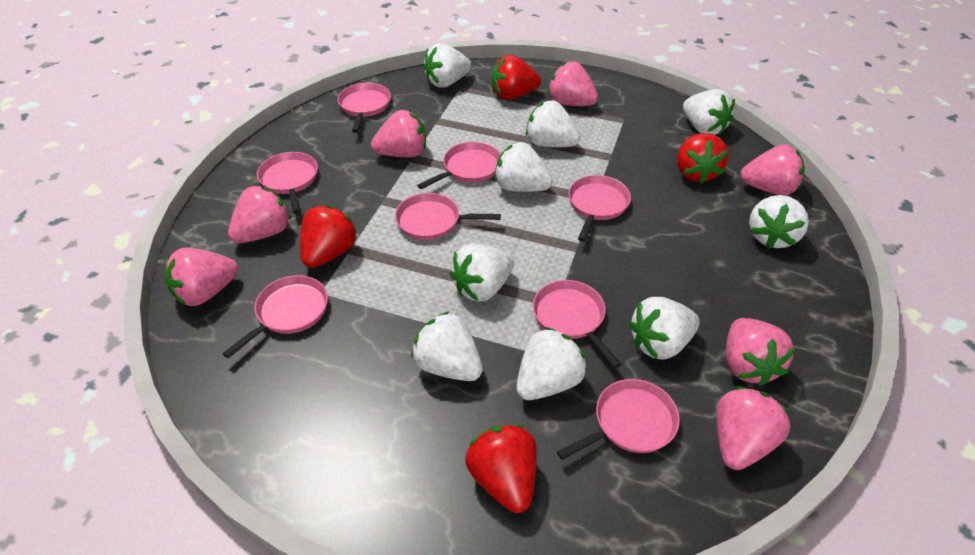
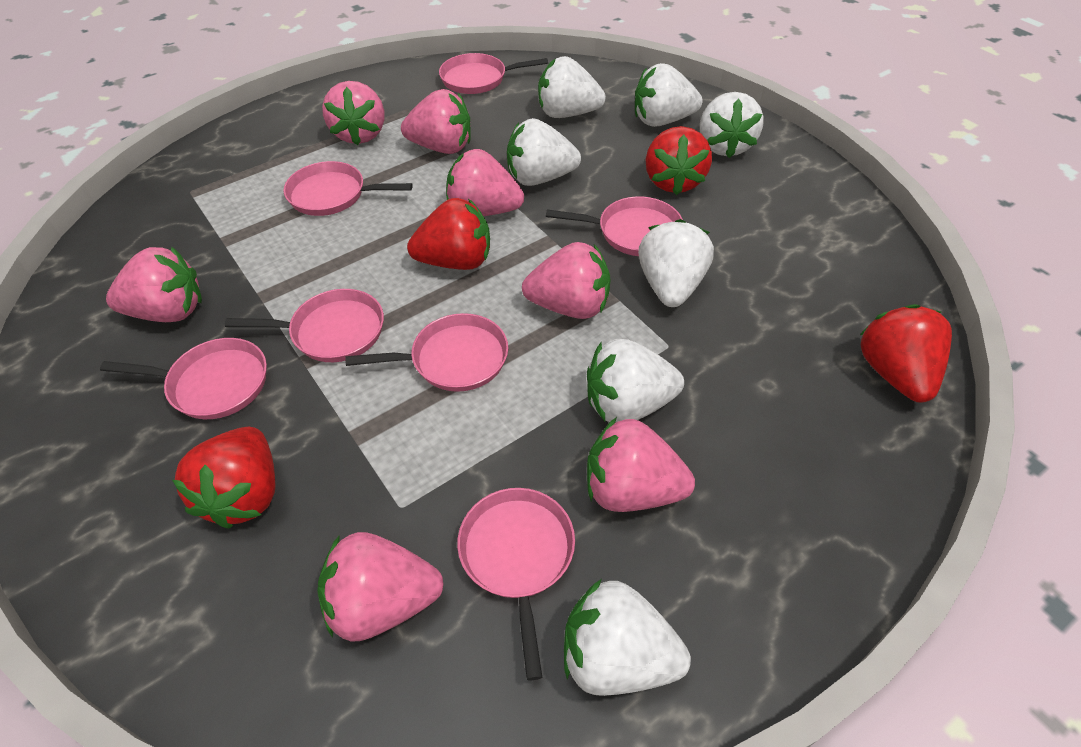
pink pan: 8 -> 7
white strawberry: 9 -> 7

